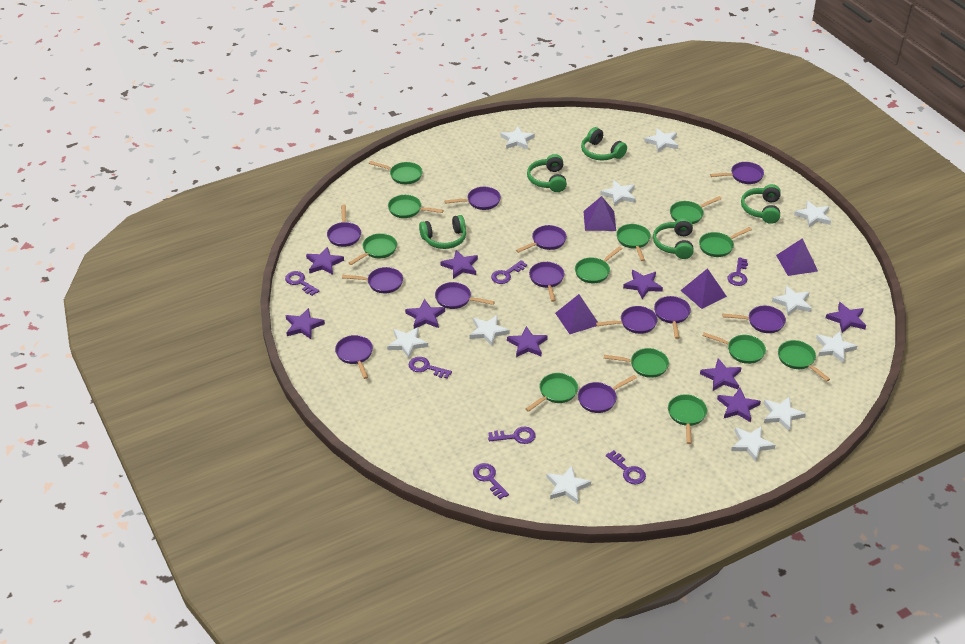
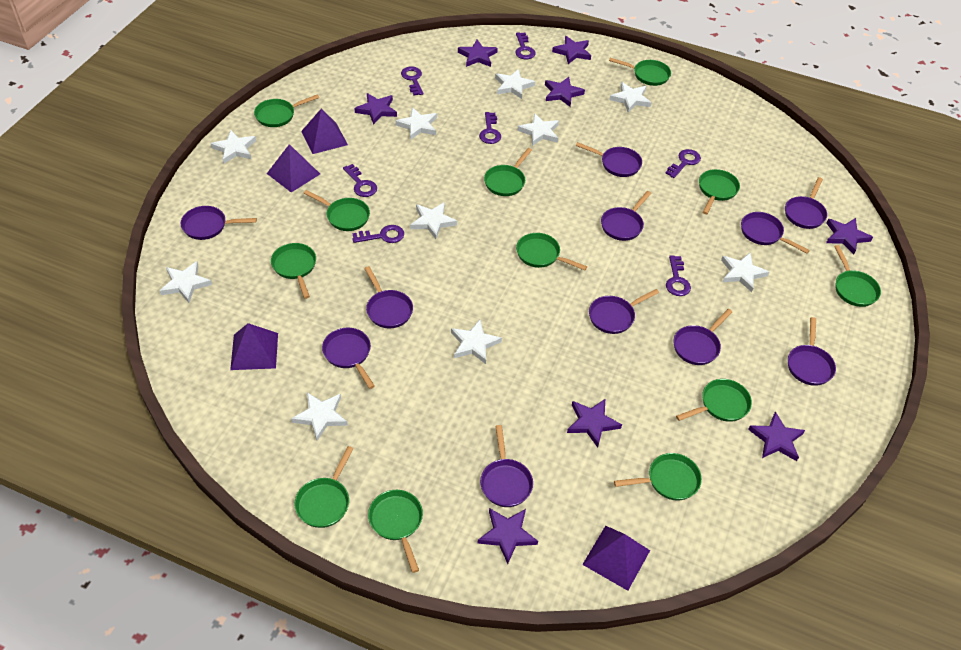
green headphones: 5 -> 0
purple pan: 12 -> 11
purple star: 9 -> 8
white star: 11 -> 10

